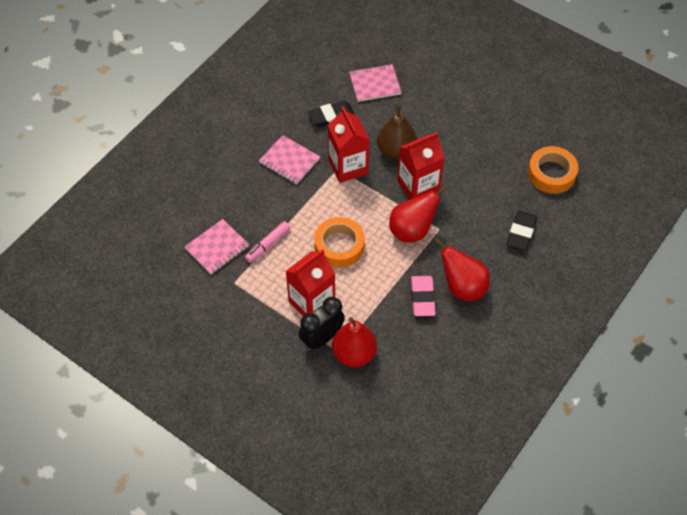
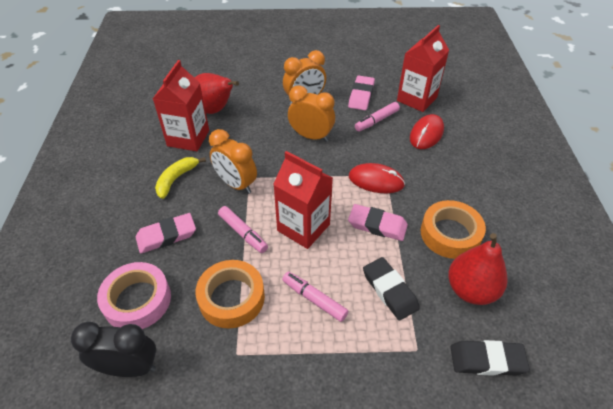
brown pear: 1 -> 0
orange clock: 0 -> 3
pink eraser: 1 -> 3
pink marker: 1 -> 3
pink notebook: 3 -> 0
pink tape: 0 -> 1
red mouse: 0 -> 2
red pear: 3 -> 2
yellow banana: 0 -> 1

